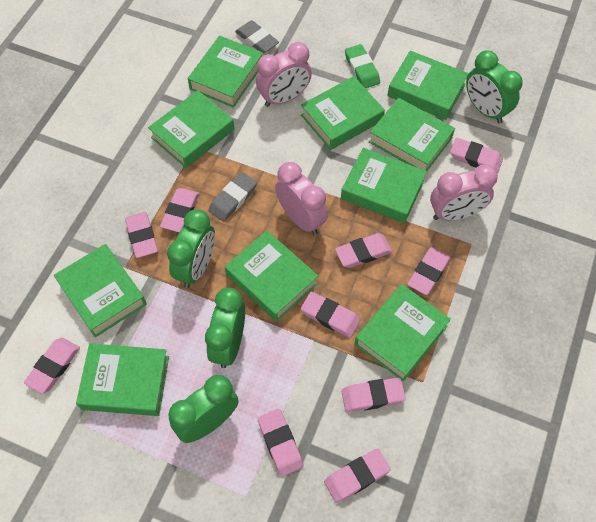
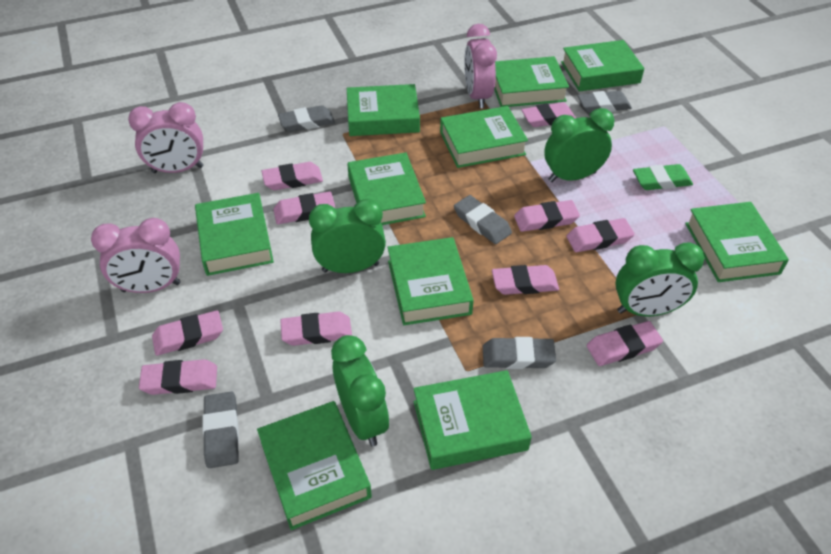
grey eraser: 2 -> 5

